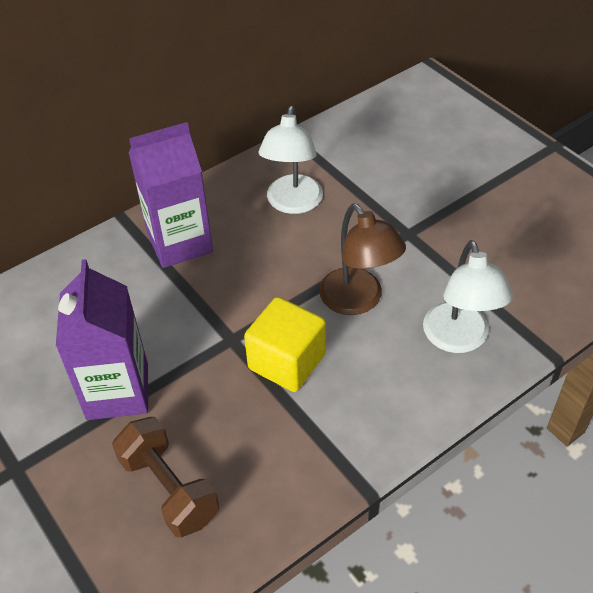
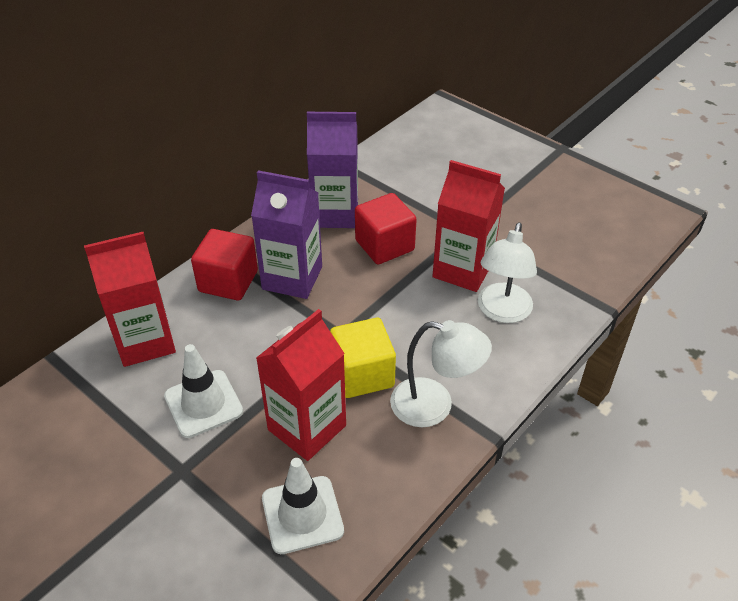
brown dumbbell: 1 -> 0
brown lamp: 1 -> 0
red carton: 0 -> 3
red cube: 0 -> 2
white traffic cone: 0 -> 2

